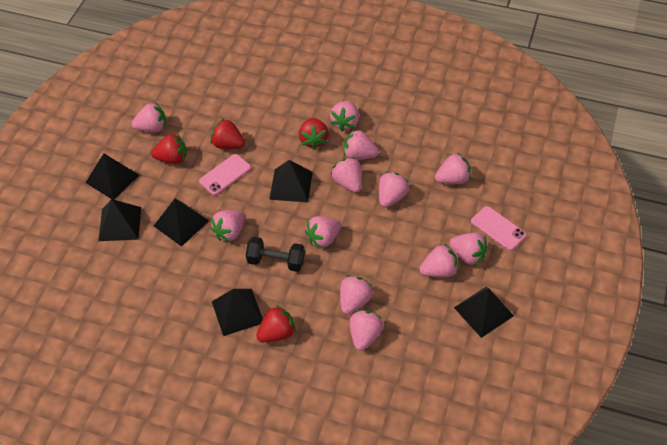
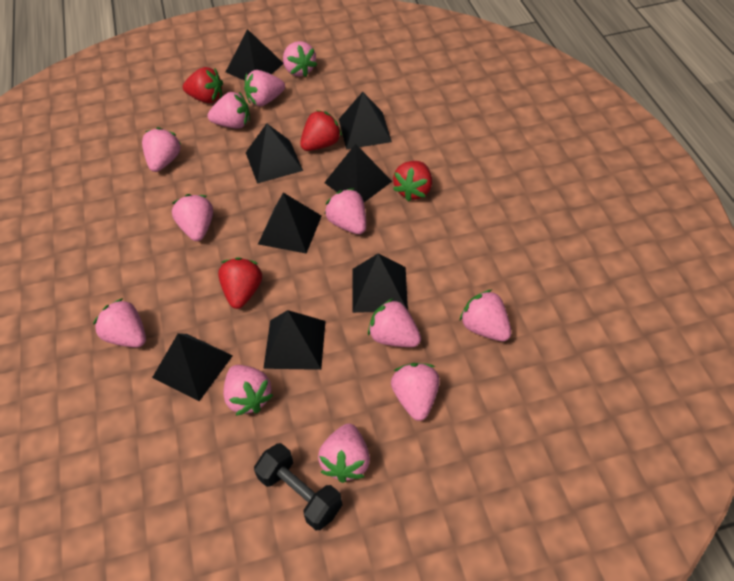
black pyramid: 6 -> 8
pink phone: 2 -> 0

